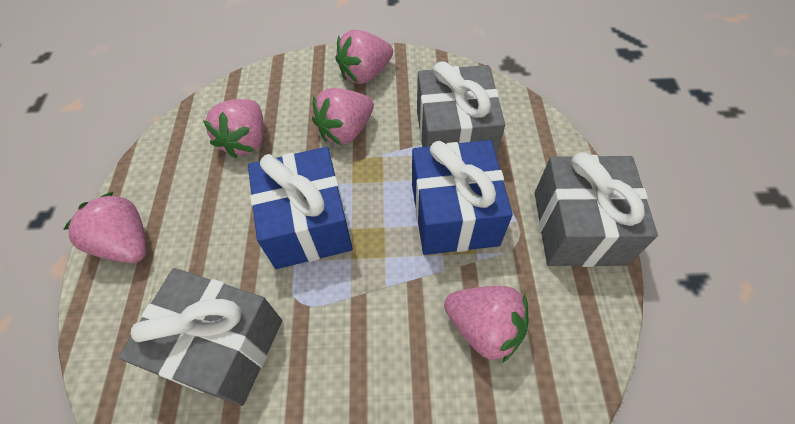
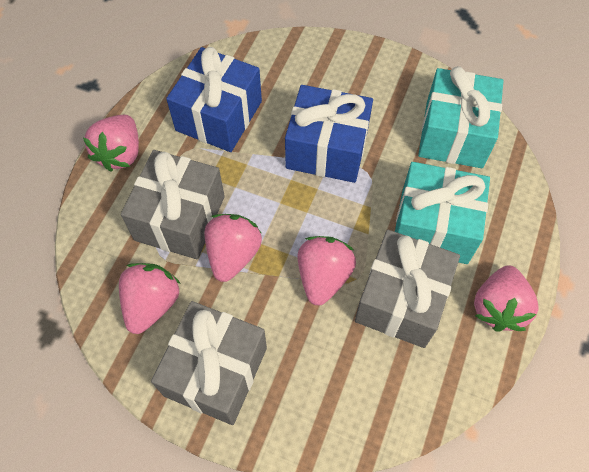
turquoise gift: 0 -> 2

